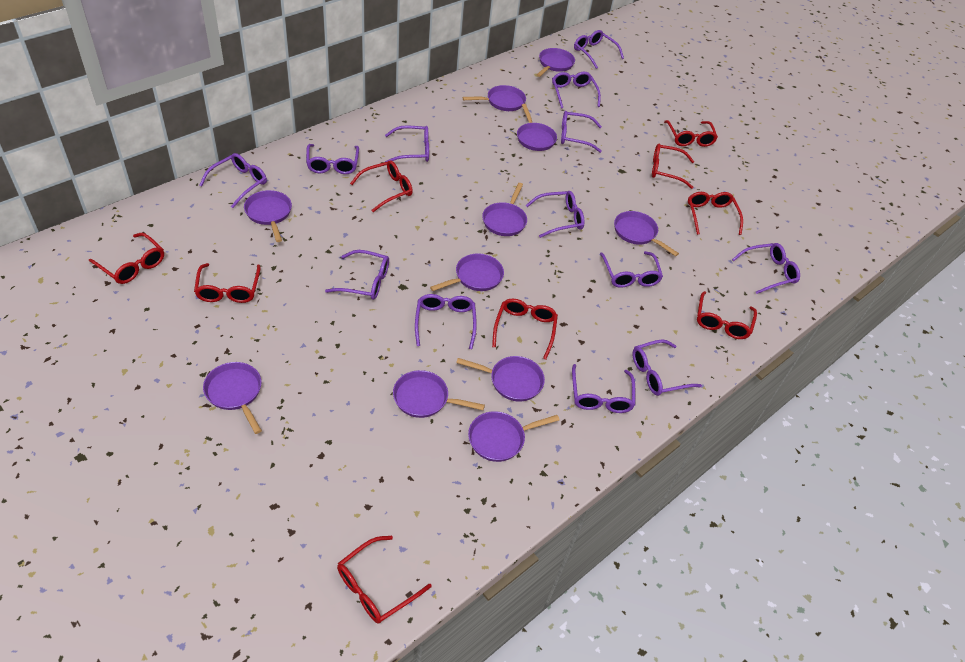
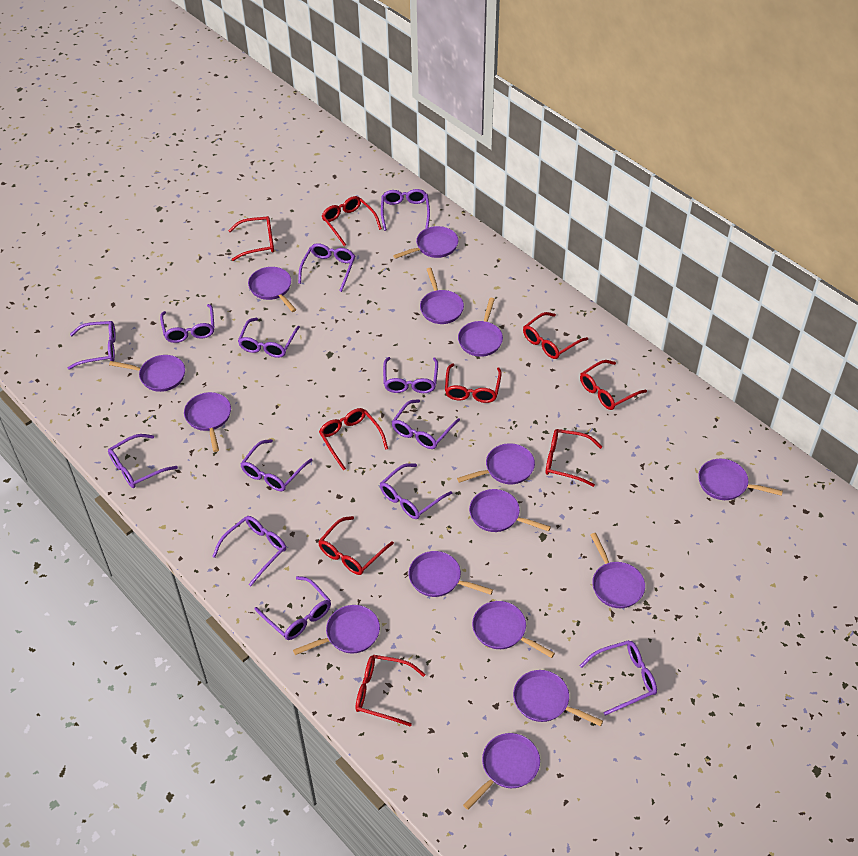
purple pan: 11 -> 15

